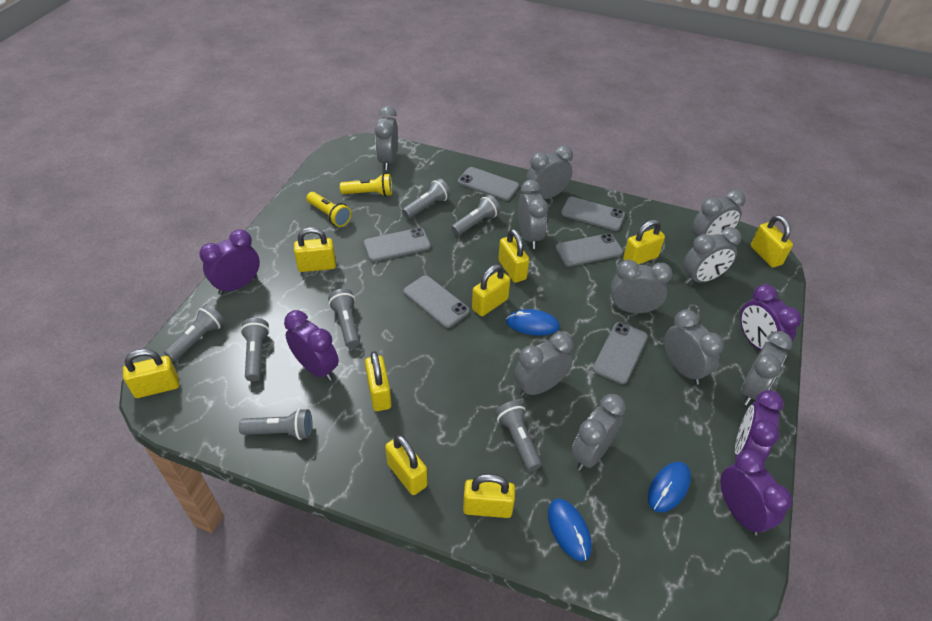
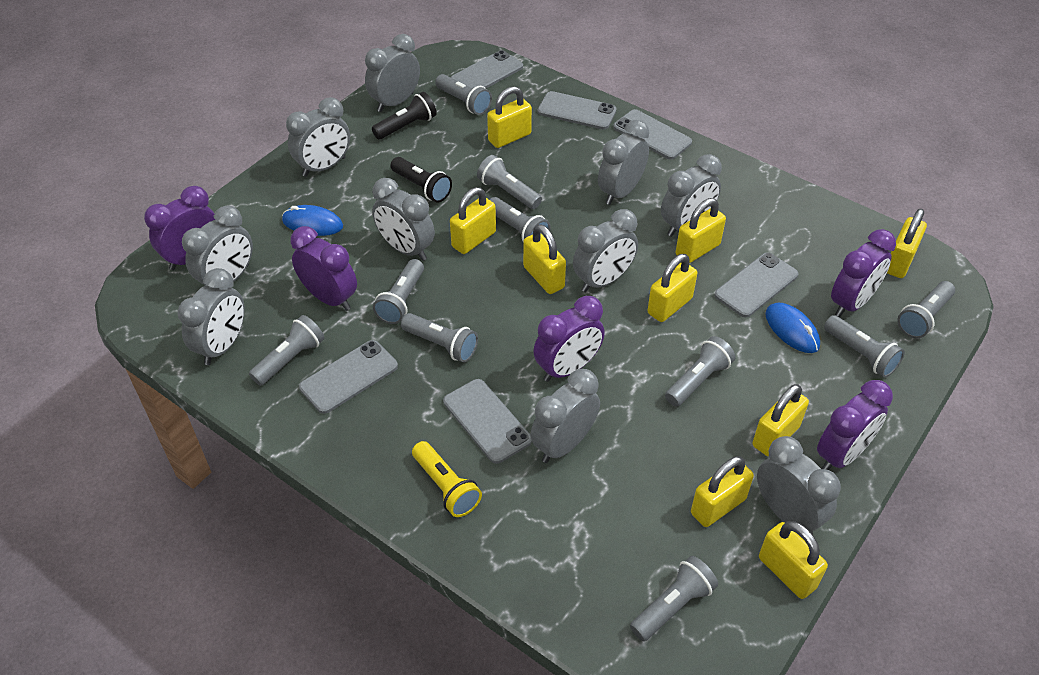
black flashlight: 0 -> 2
blue mouse: 3 -> 2
grey flashlight: 7 -> 10
yellow flashlight: 2 -> 1

